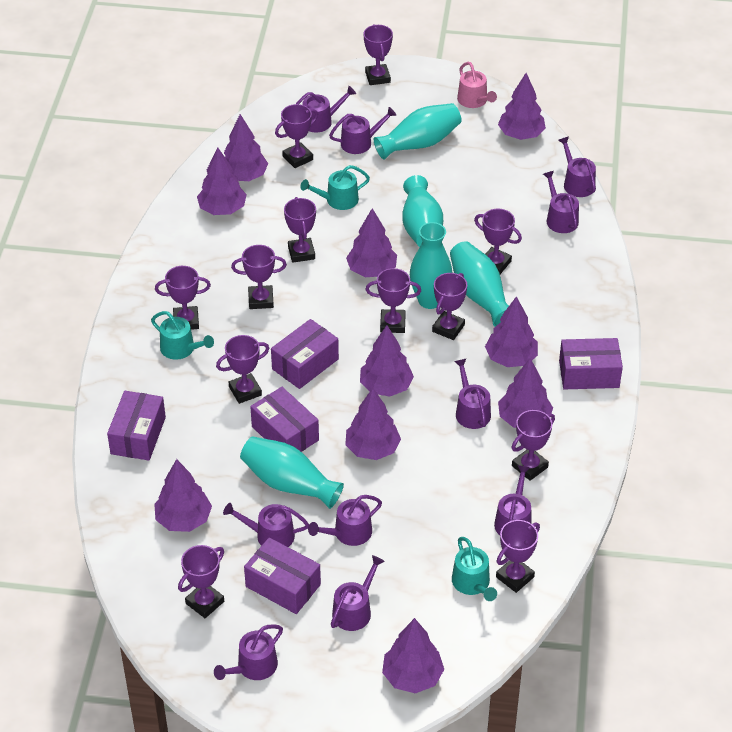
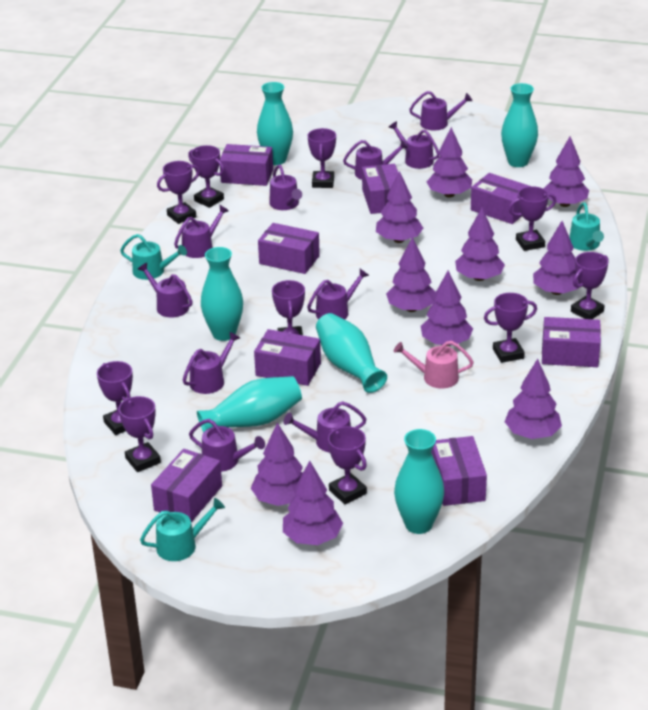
purple box: 5 -> 8
purple trophy: 12 -> 10
turquoise vase: 5 -> 6

